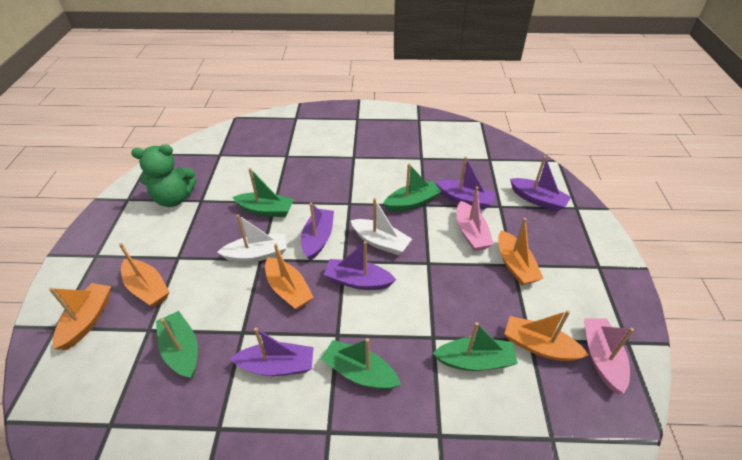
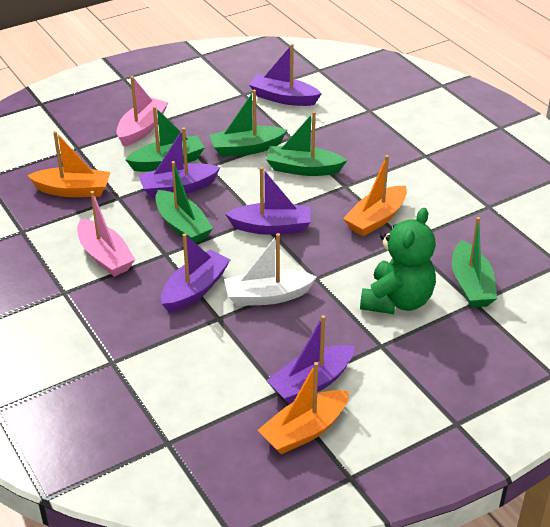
orange boat: 5 -> 3
white boat: 2 -> 1

